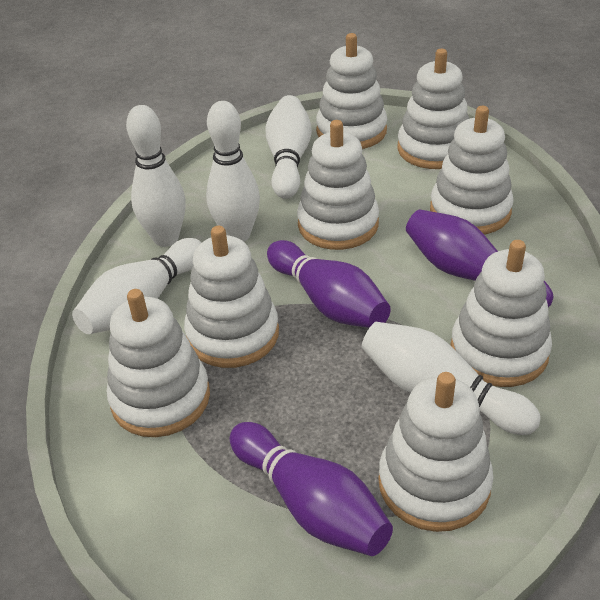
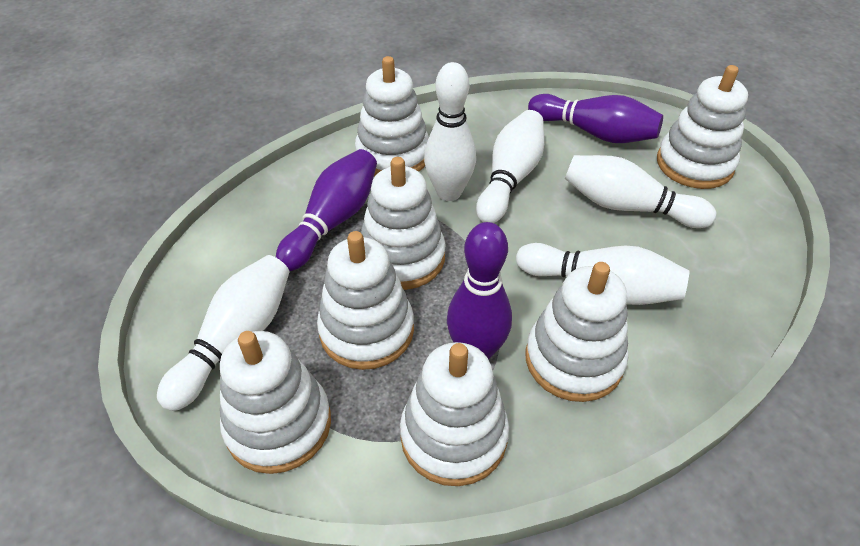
white stacking toy: 8 -> 7

